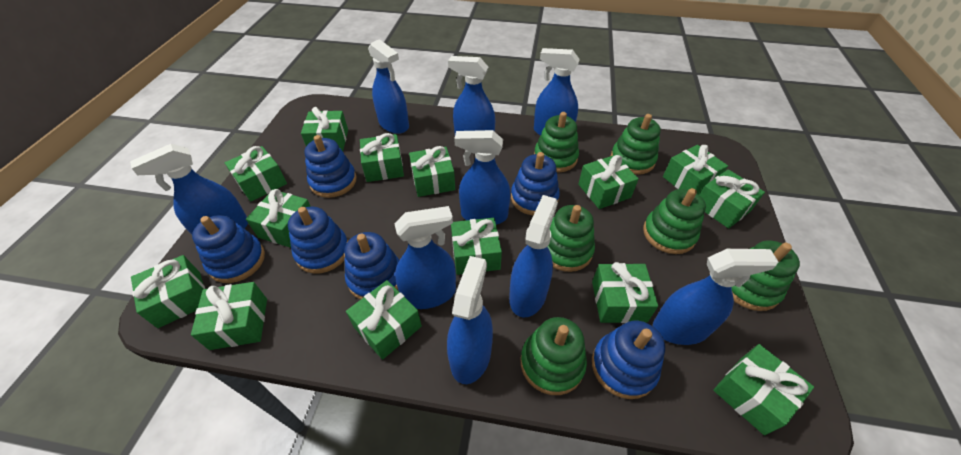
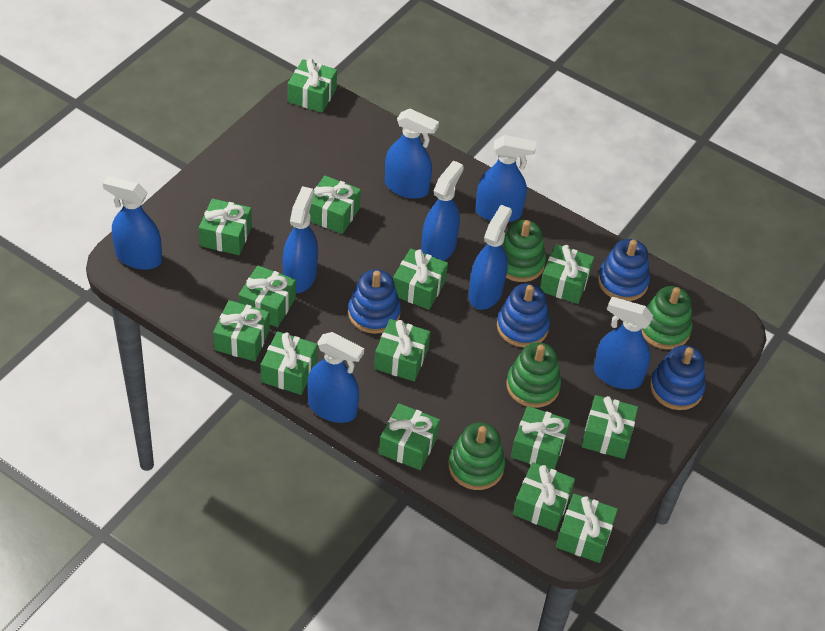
blue spray bottle: 9 -> 8
blue stacking toy: 6 -> 4
green stacking toy: 6 -> 4

